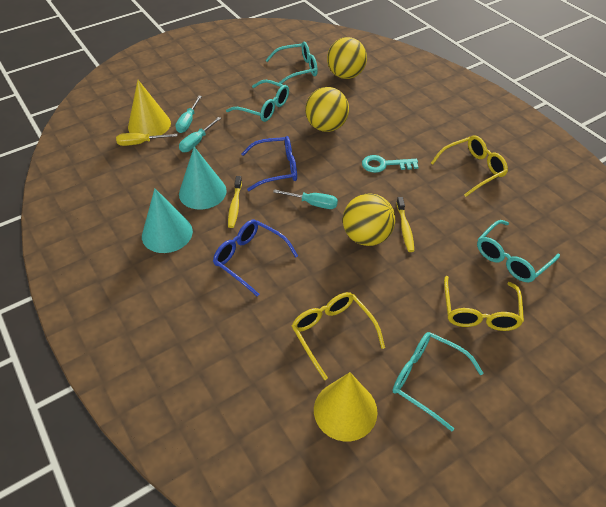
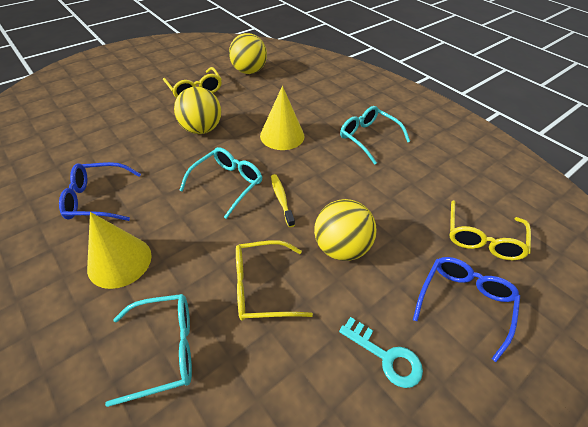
turquoise cone: 2 -> 0
turquoise glasses: 4 -> 3
turquoise screwdriver: 3 -> 0
yellow screwdriver: 1 -> 0
yellow toothbrush: 2 -> 1

